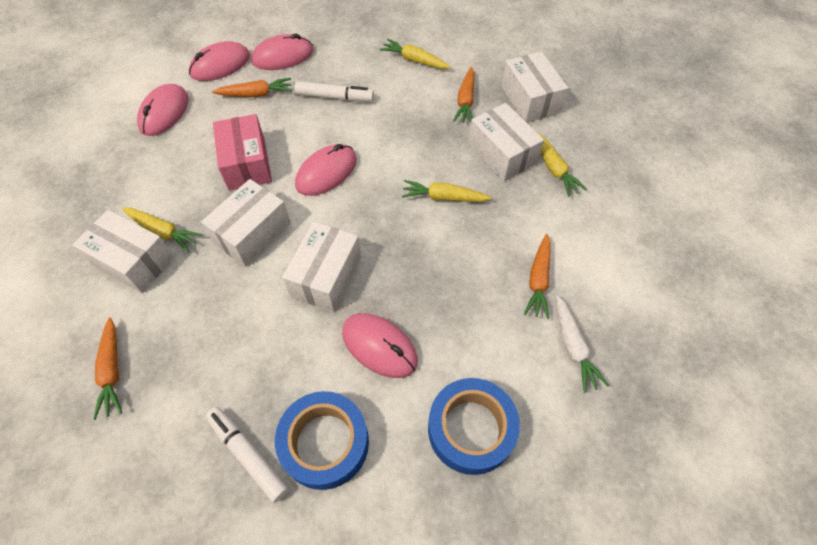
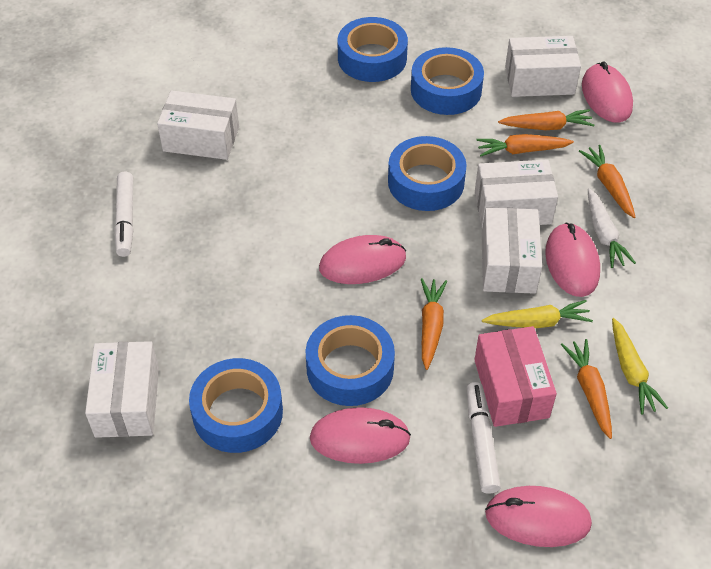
blue tape: 2 -> 5
orange carrot: 4 -> 5
yellow carrot: 4 -> 2

